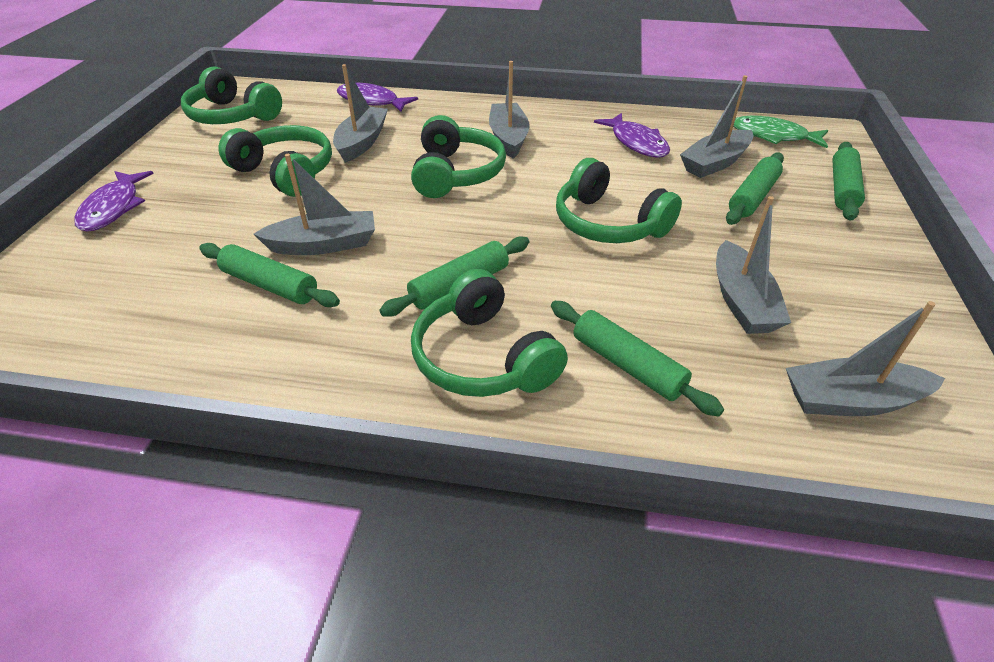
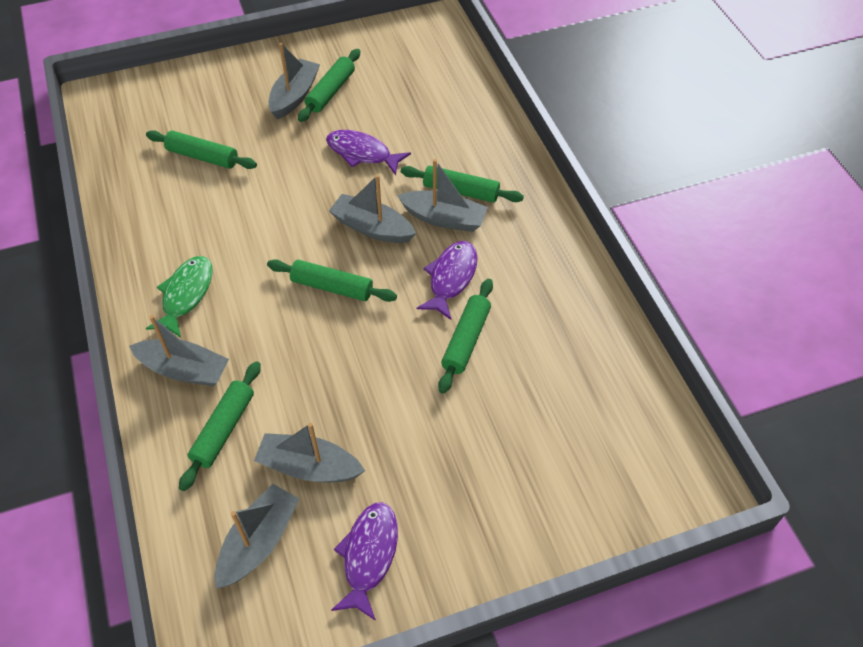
green headphones: 5 -> 0
green rolling pin: 5 -> 6

